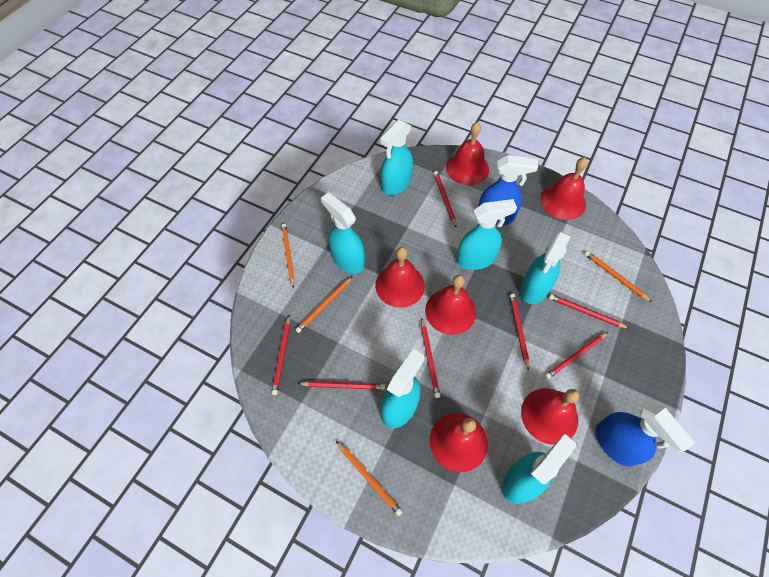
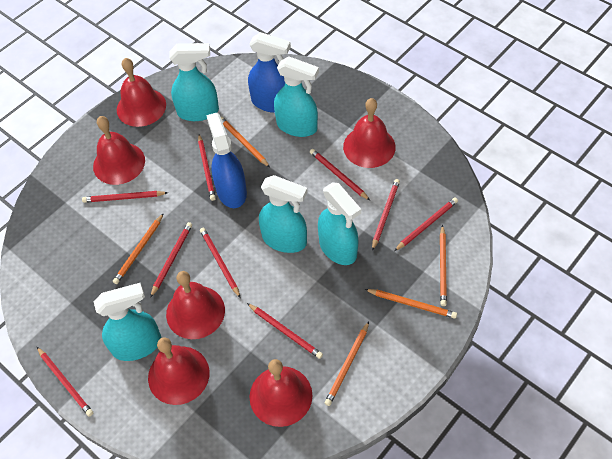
orange pencil: 4 -> 5
red pencil: 7 -> 9
turquoise spray bottle: 6 -> 5

